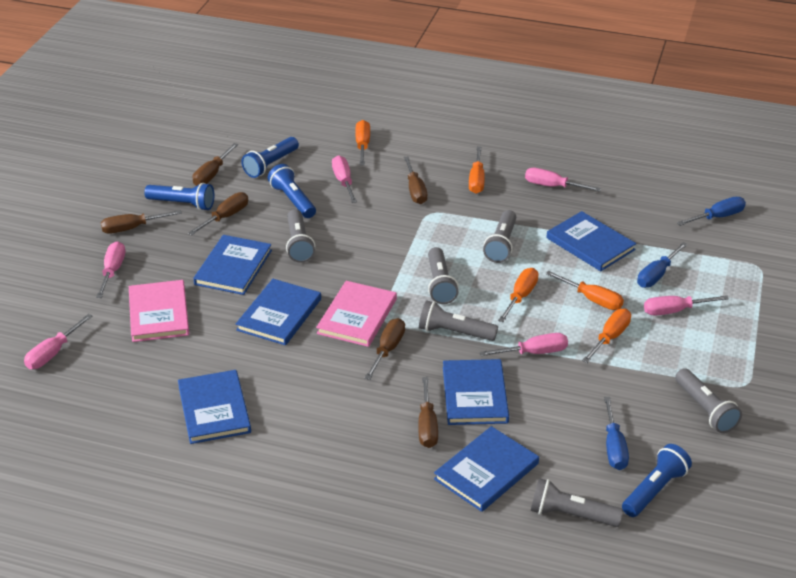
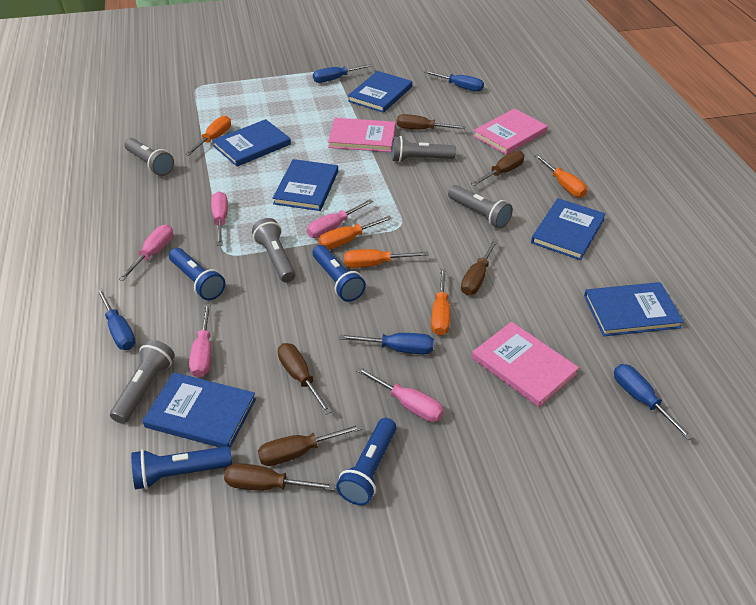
blue screwdriver: 3 -> 5
grey flashlight: 6 -> 5
pink book: 2 -> 3
pink screwdriver: 6 -> 5

